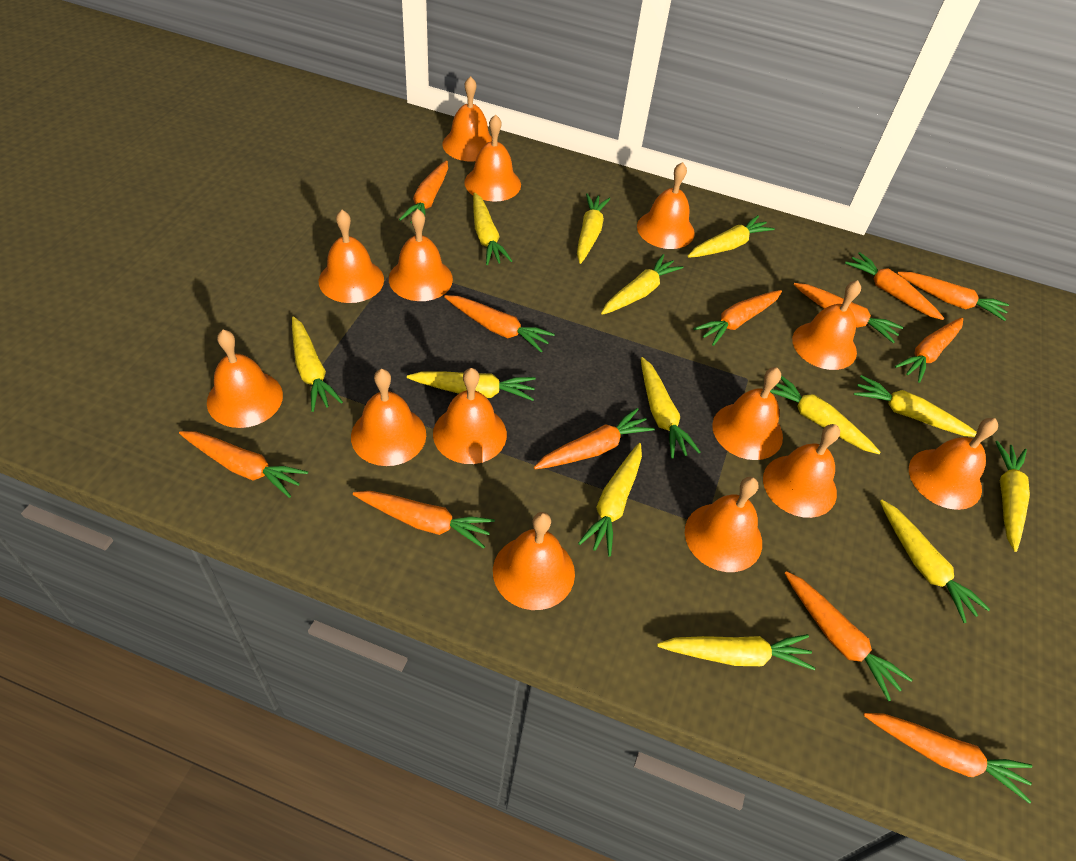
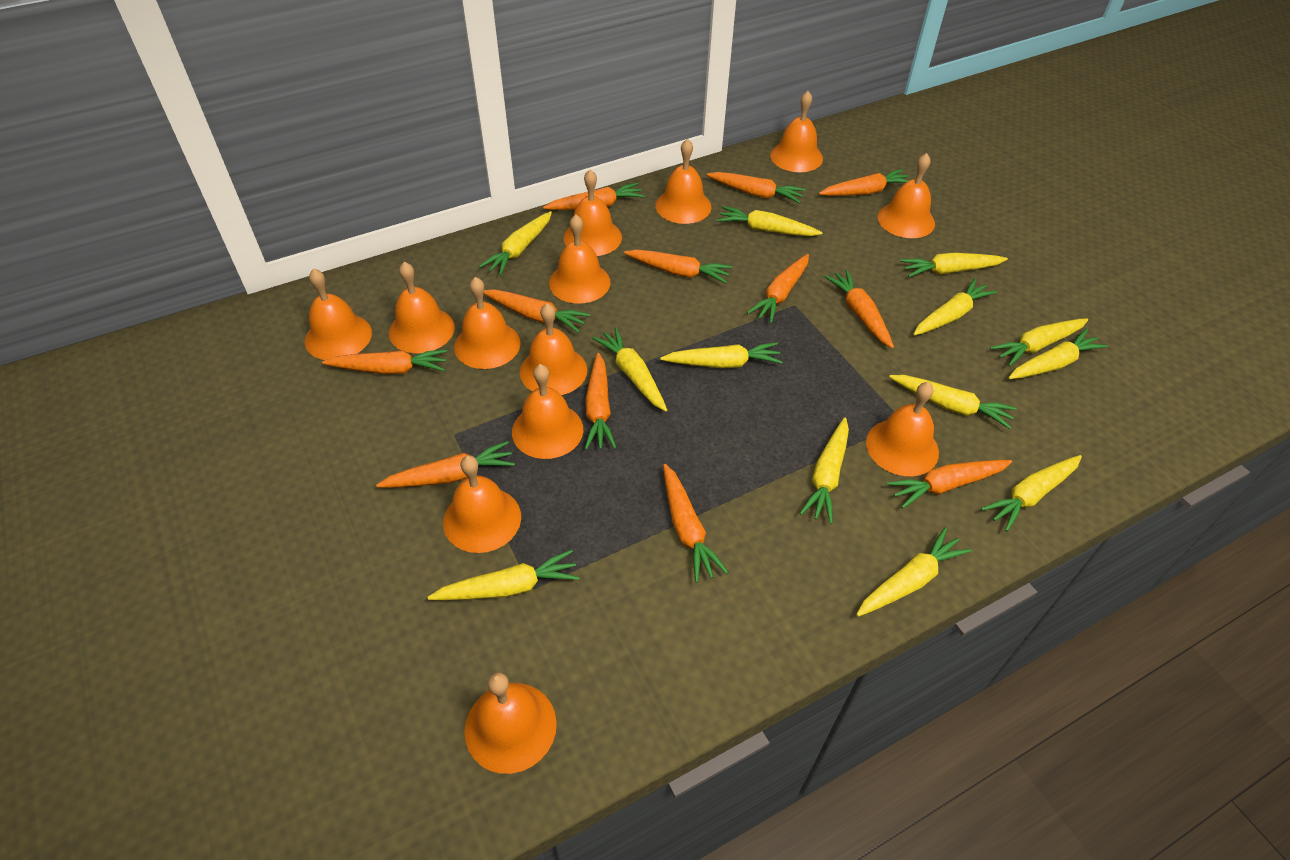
orange bell: 14 -> 13

